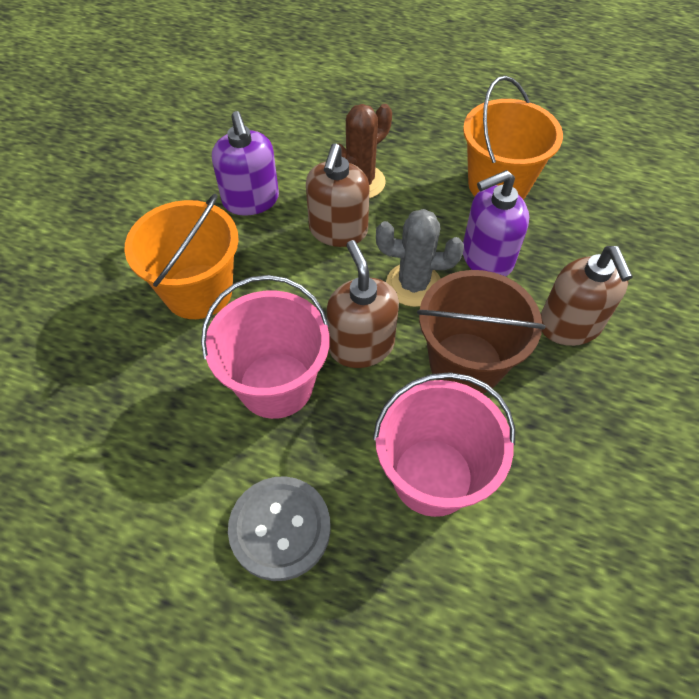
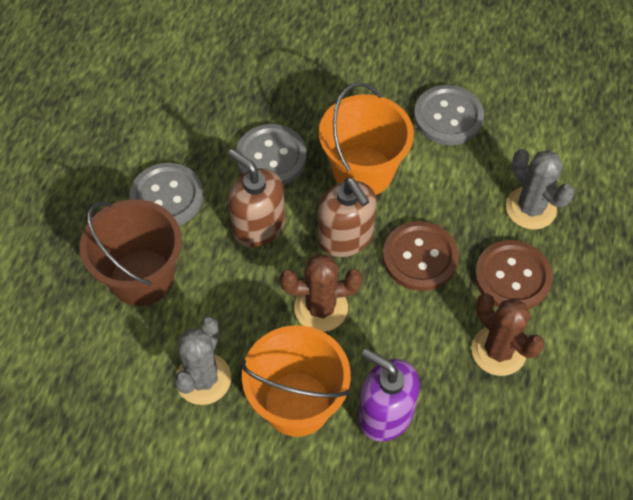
brown button: 0 -> 2
brown cactus: 1 -> 2
brown soap dispenser: 3 -> 2
grey button: 1 -> 3
grey cactus: 1 -> 2
pink bucket: 2 -> 0
purple soap dispenser: 2 -> 1

